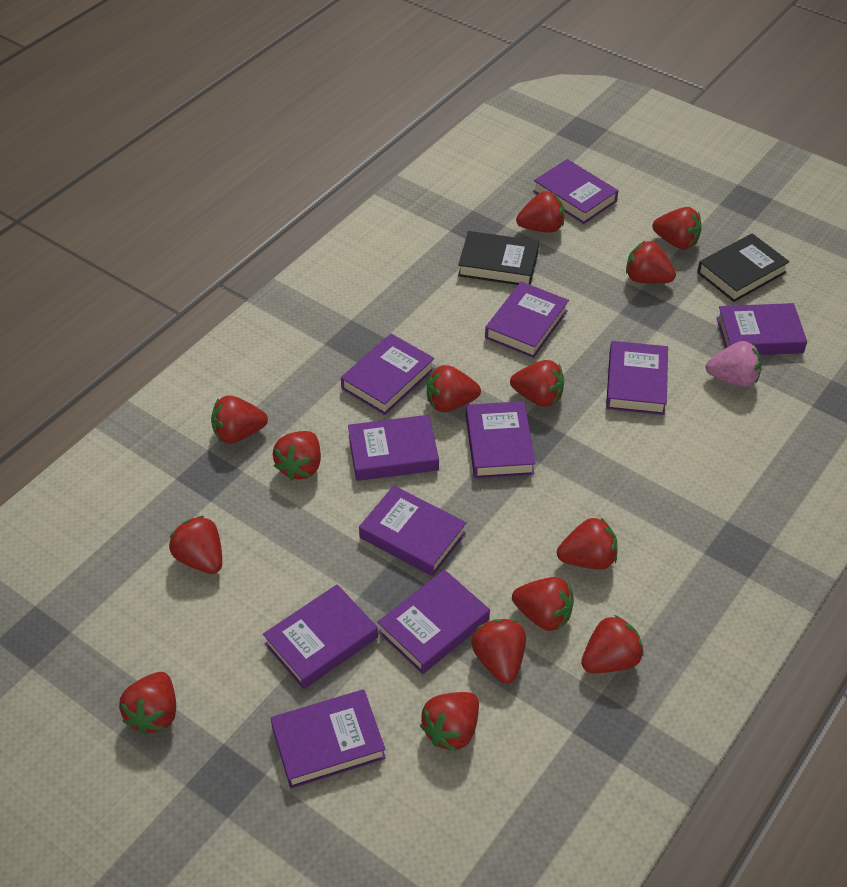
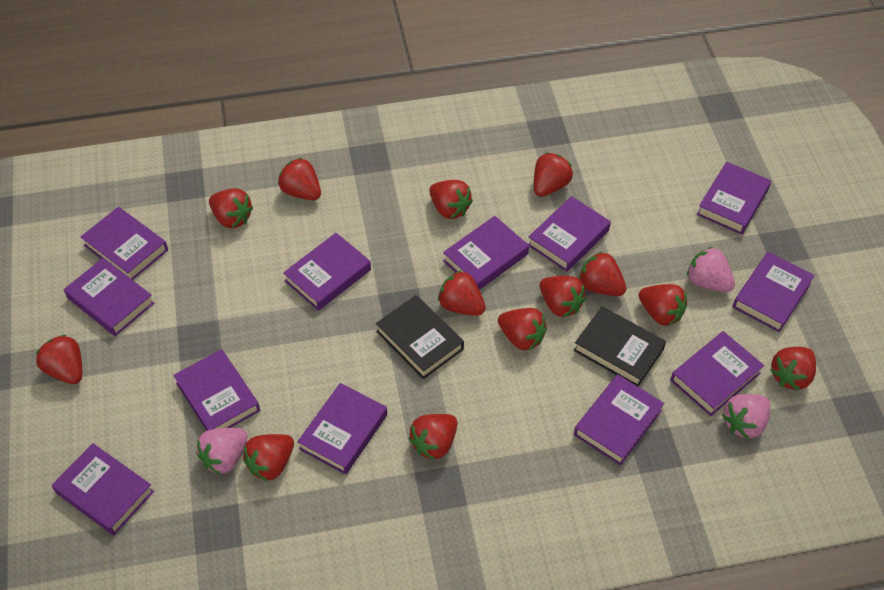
pink strawberry: 1 -> 3
purple book: 11 -> 12
red strawberry: 14 -> 13

